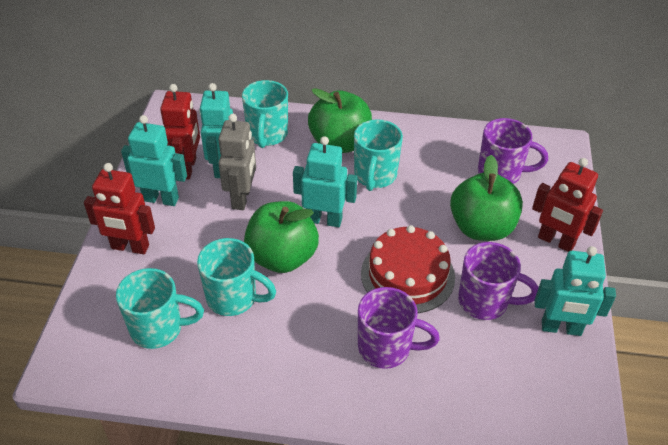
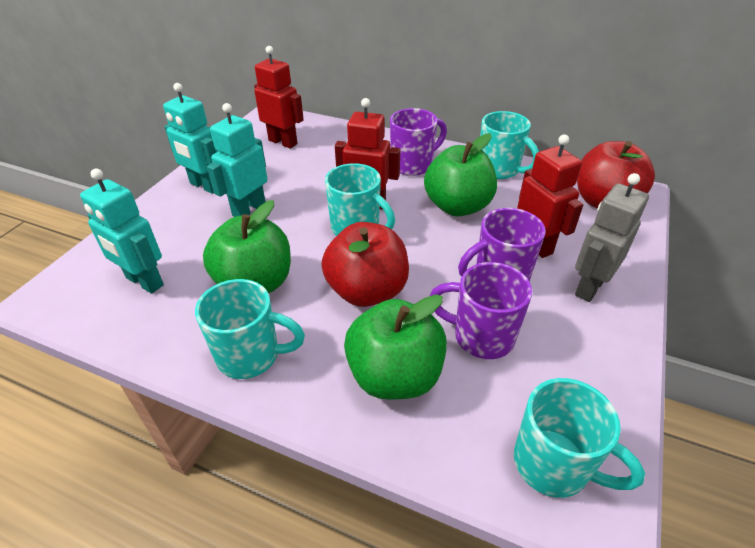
red apple: 0 -> 2
red cake: 1 -> 0
turquoise robot: 4 -> 3

